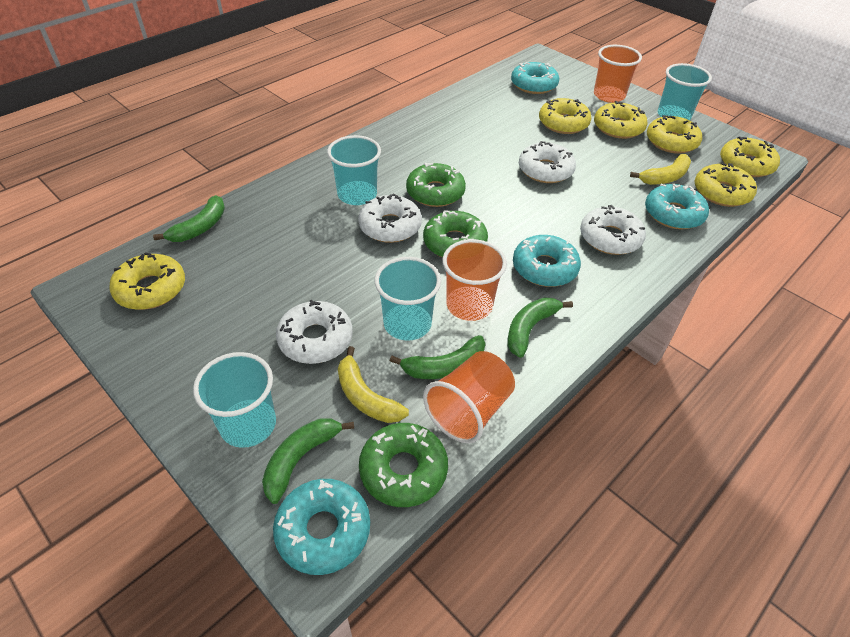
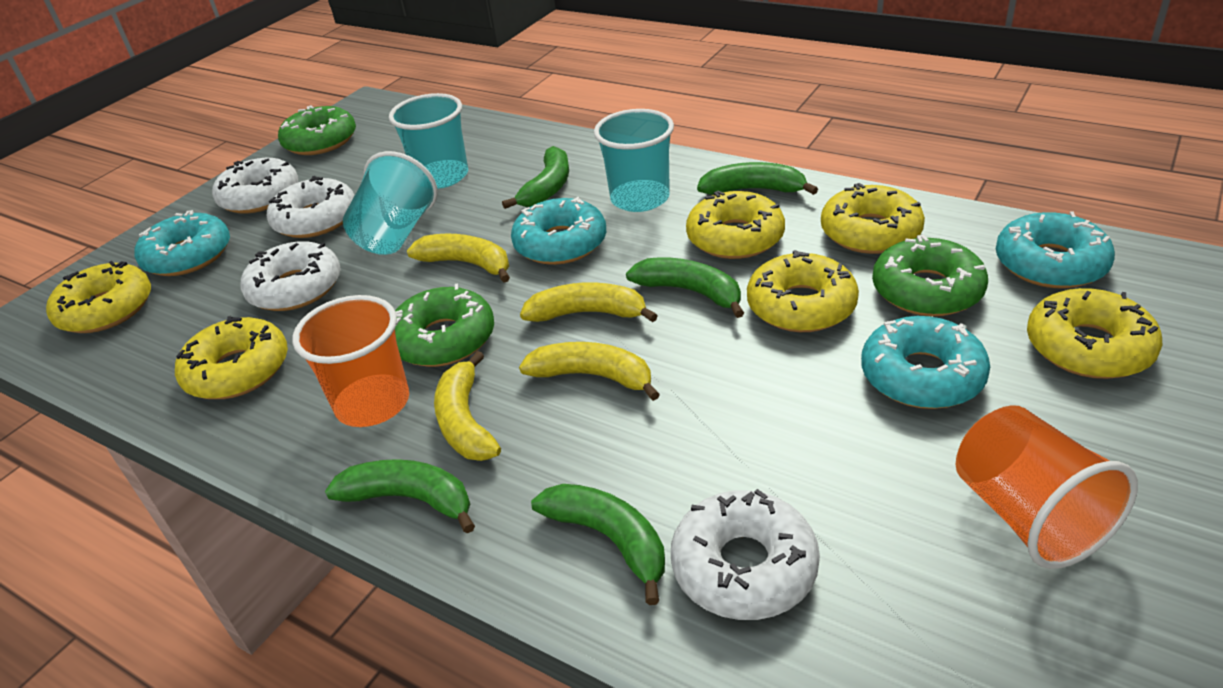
green banana: 4 -> 5
orange cup: 3 -> 2
turquoise cup: 4 -> 3
yellow banana: 2 -> 4

